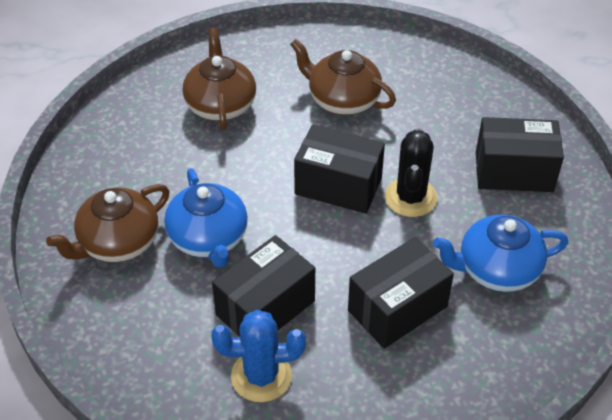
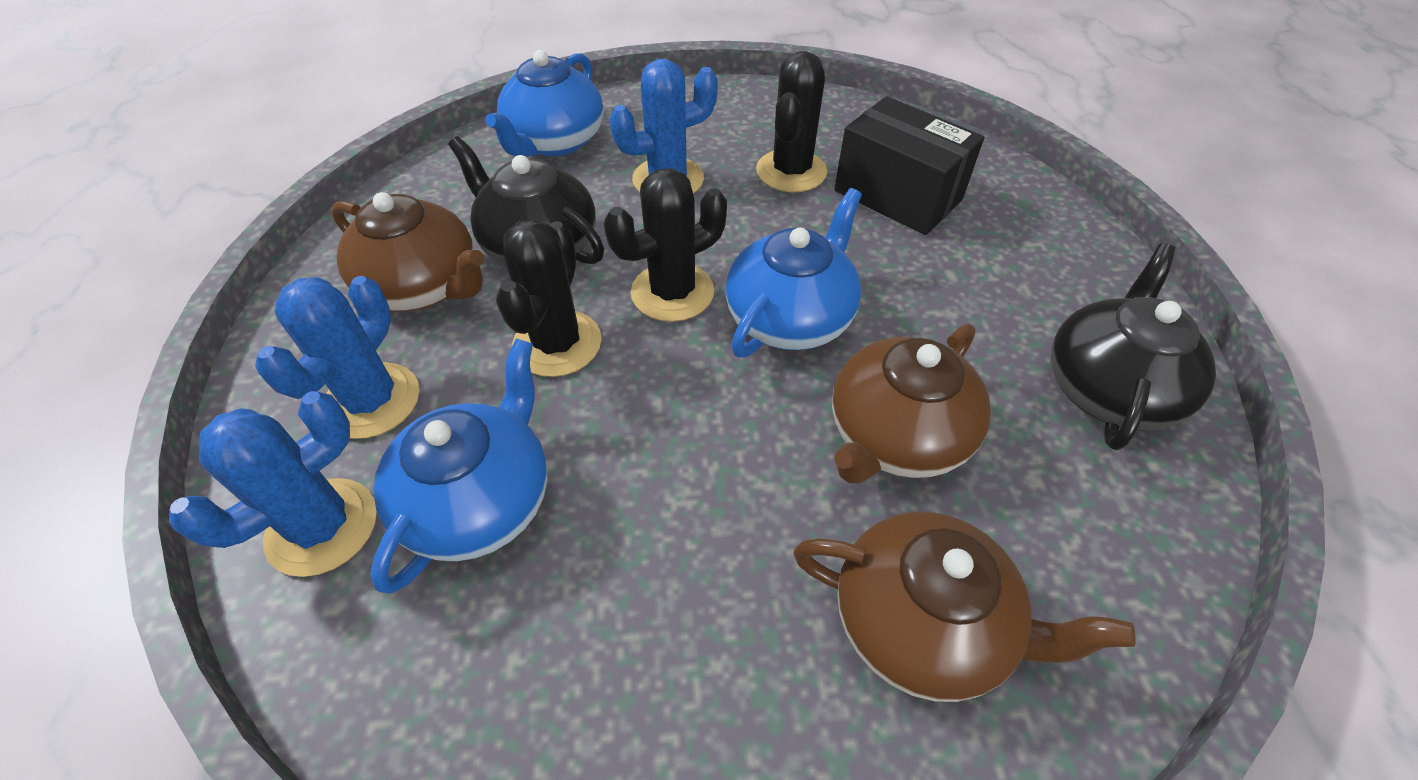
black box: 4 -> 1
black cactus: 1 -> 3
black teapot: 0 -> 2
blue cactus: 1 -> 3
blue teapot: 2 -> 3

